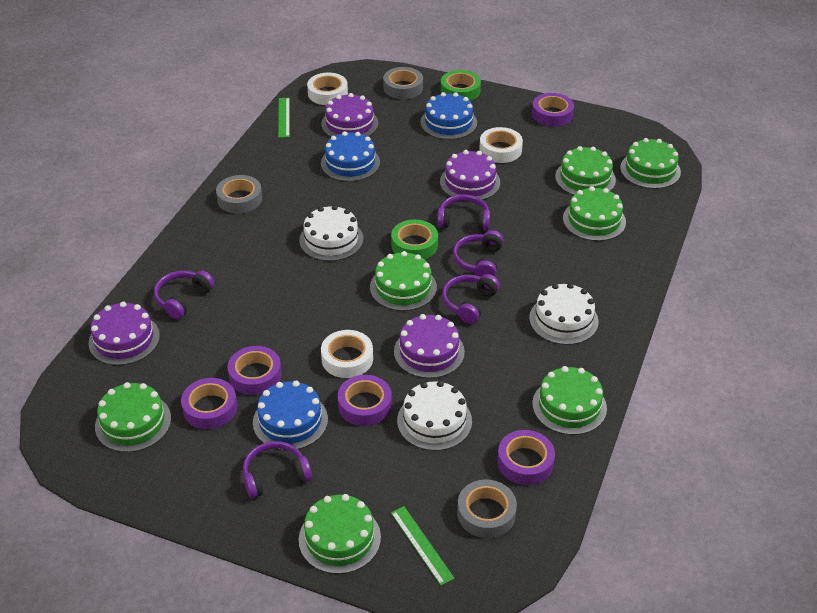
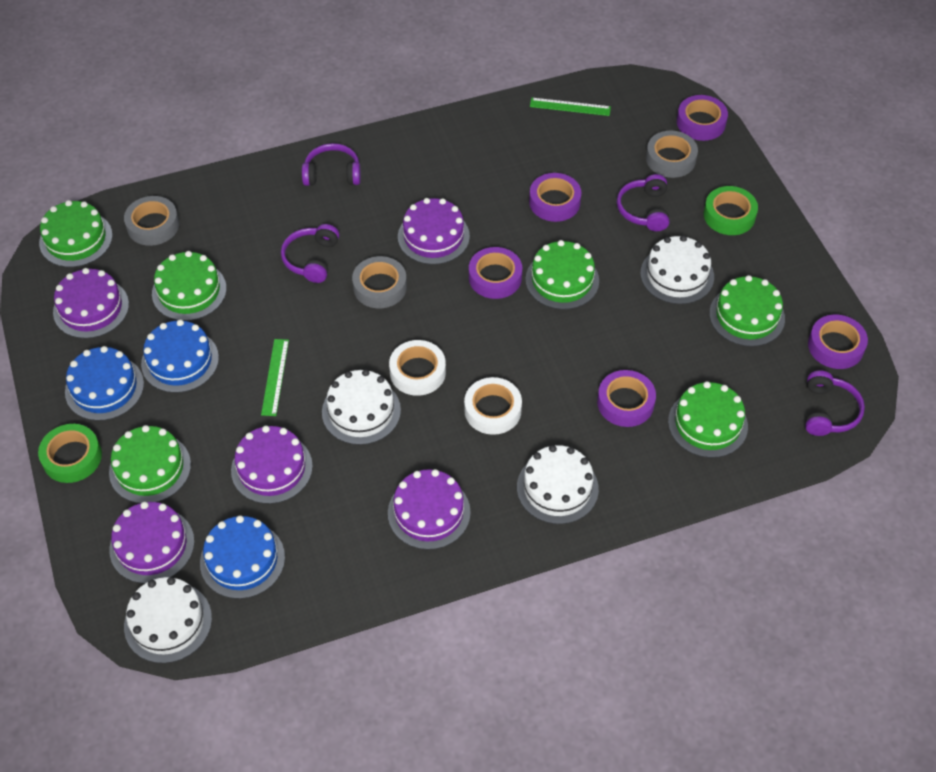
green cake: 7 -> 6
purple cake: 4 -> 5
purple headphones: 5 -> 4
white cake: 3 -> 4
white tape: 3 -> 2

